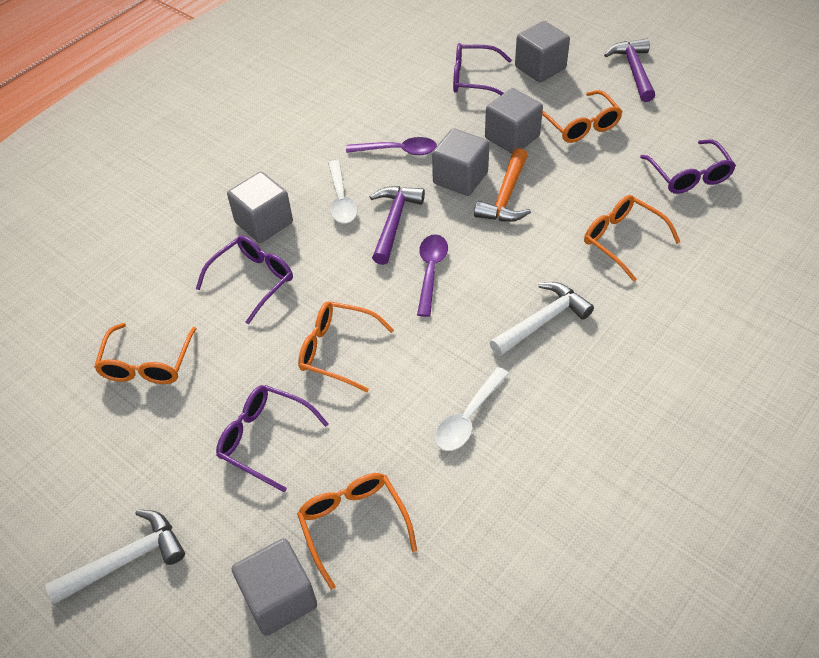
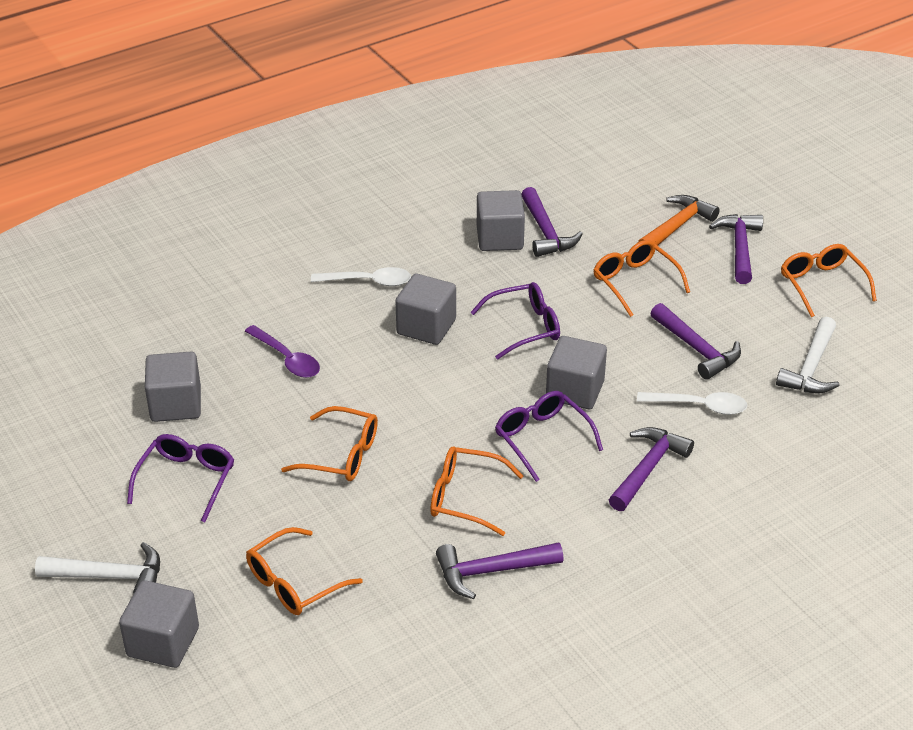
purple glasses: 4 -> 3
purple hammer: 2 -> 5
purple spoon: 2 -> 1

